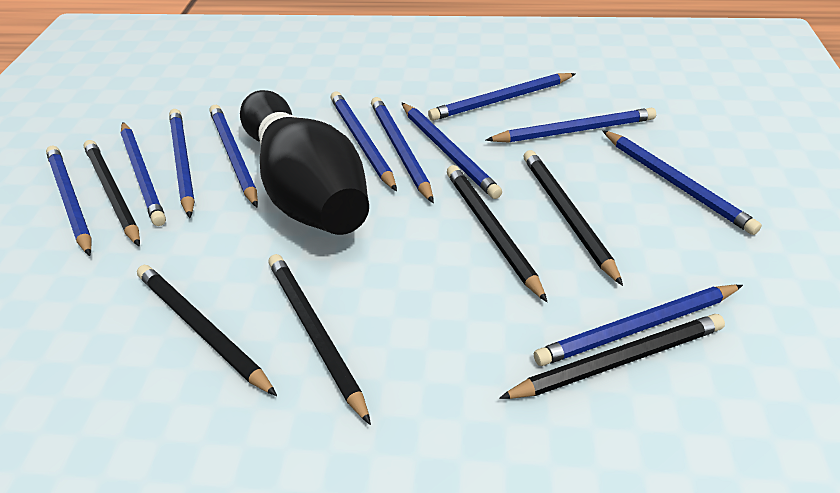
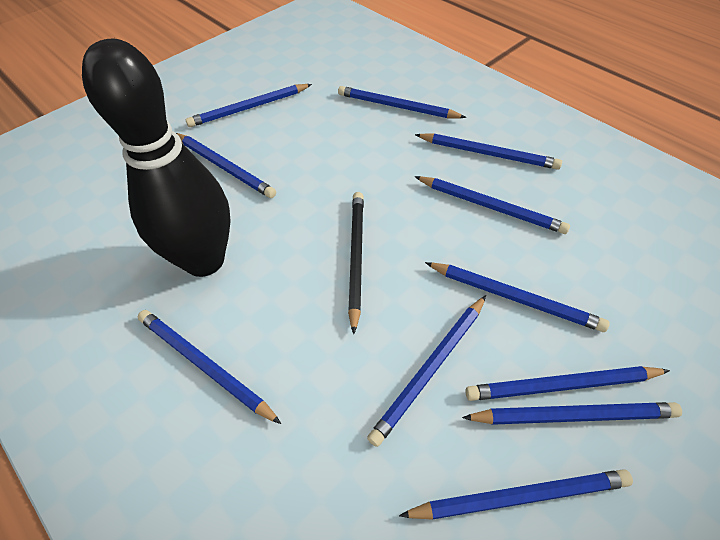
black pencil: 6 -> 1

